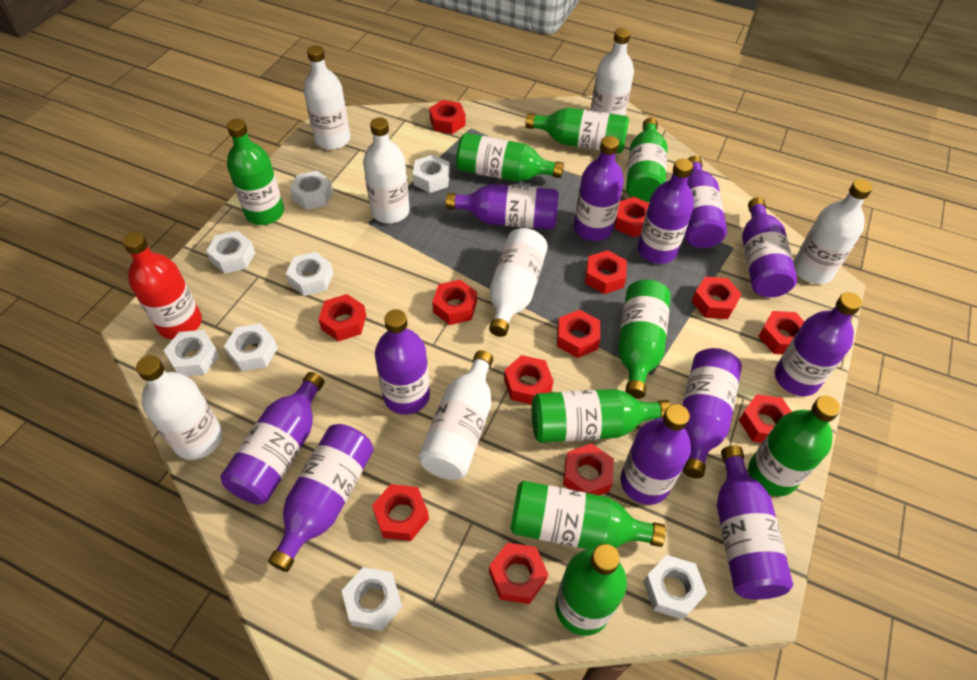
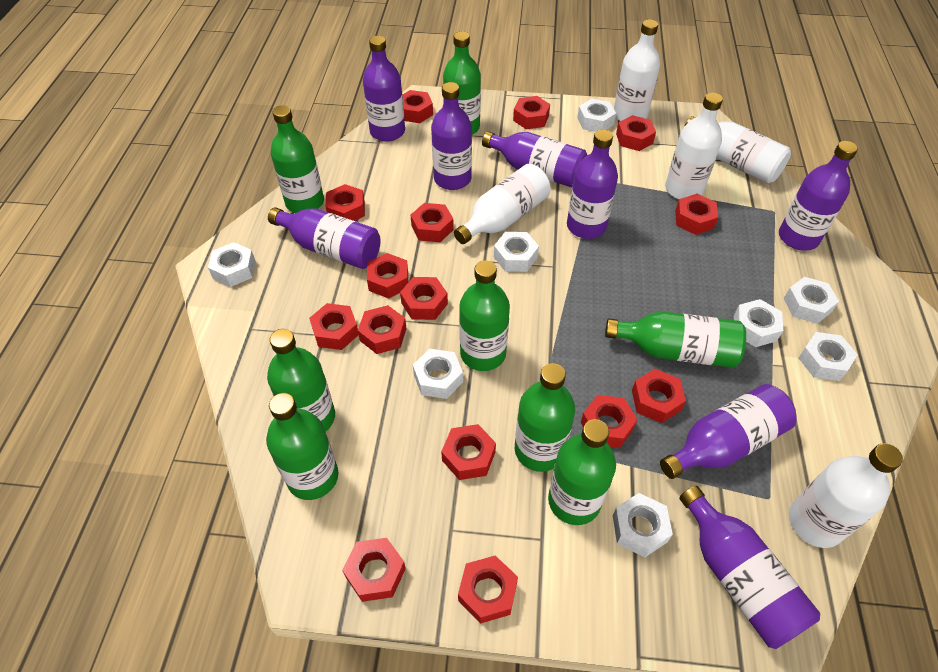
green bottle: 9 -> 8
purple bottle: 12 -> 8
red bottle: 1 -> 0
red nut: 13 -> 15
white bottle: 7 -> 5

